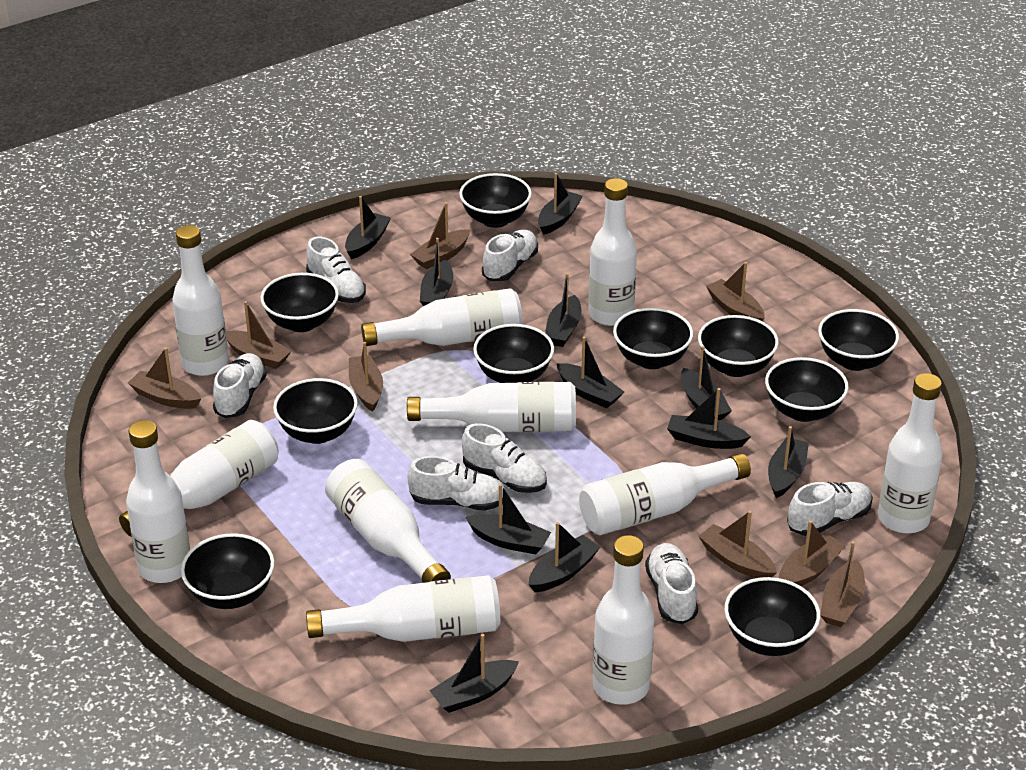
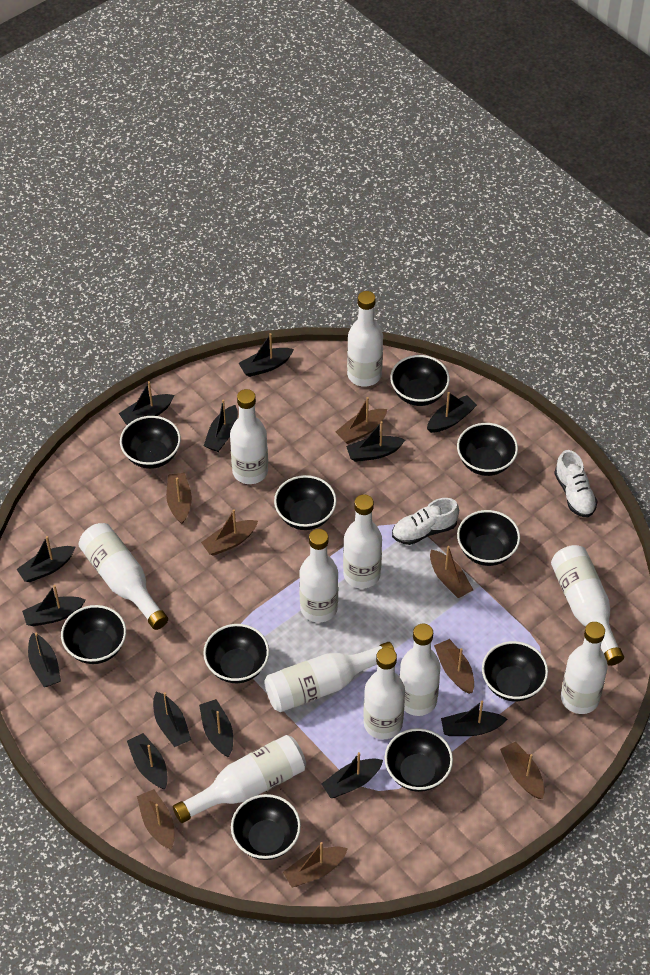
black boat: 11 -> 13
white shoe: 7 -> 2

